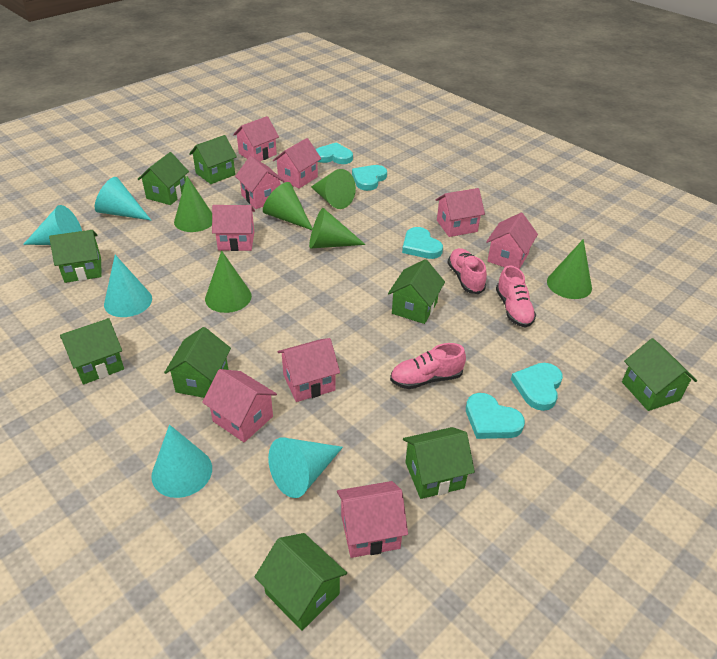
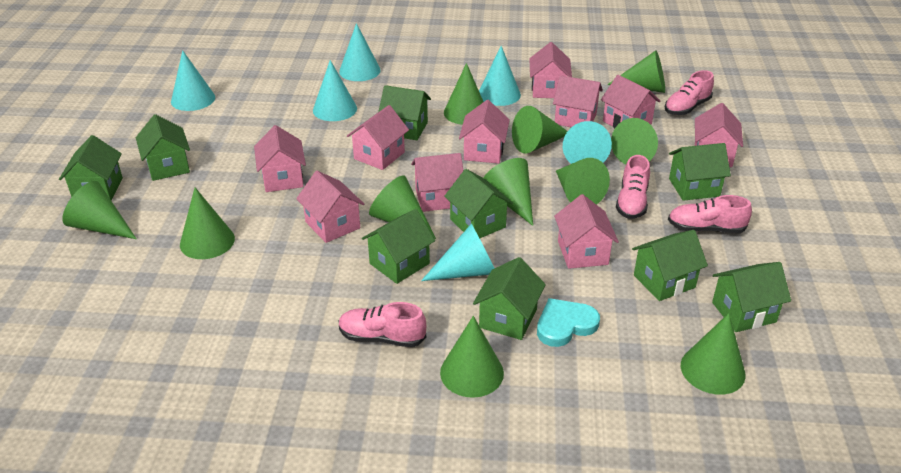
green cone: 6 -> 11
pink house: 9 -> 10
pink shoe: 3 -> 4
turquoise cone: 5 -> 6
turquoise heart: 5 -> 1

